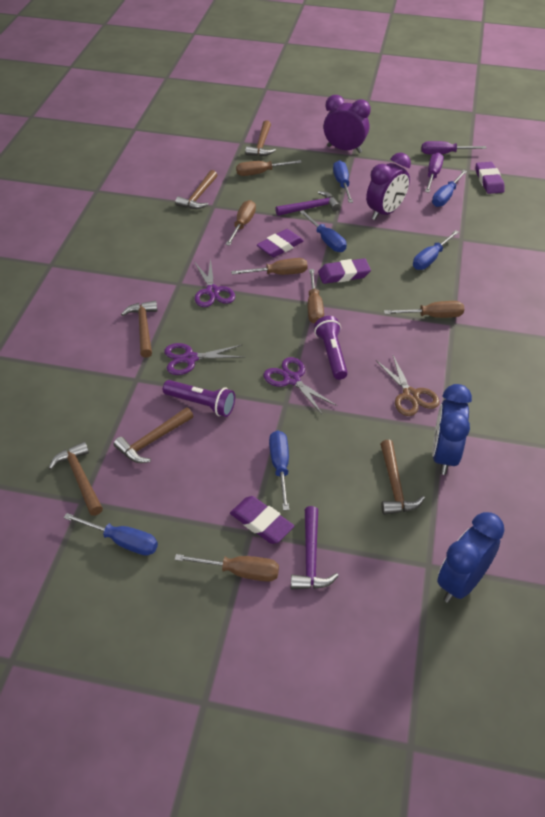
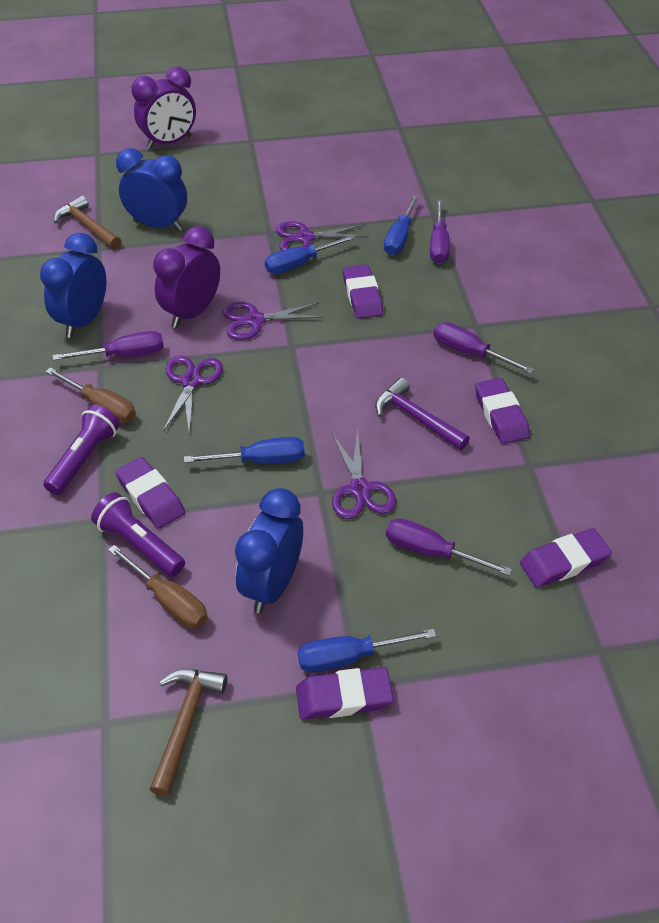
blue clock: 2 -> 3
blue screwdriver: 6 -> 4
brown hammer: 6 -> 2
brown scissors: 1 -> 0
brown screwdriver: 6 -> 2
purple eraser: 4 -> 5
purple hammer: 2 -> 1
purple scissors: 3 -> 4
purple screwdriver: 2 -> 4

